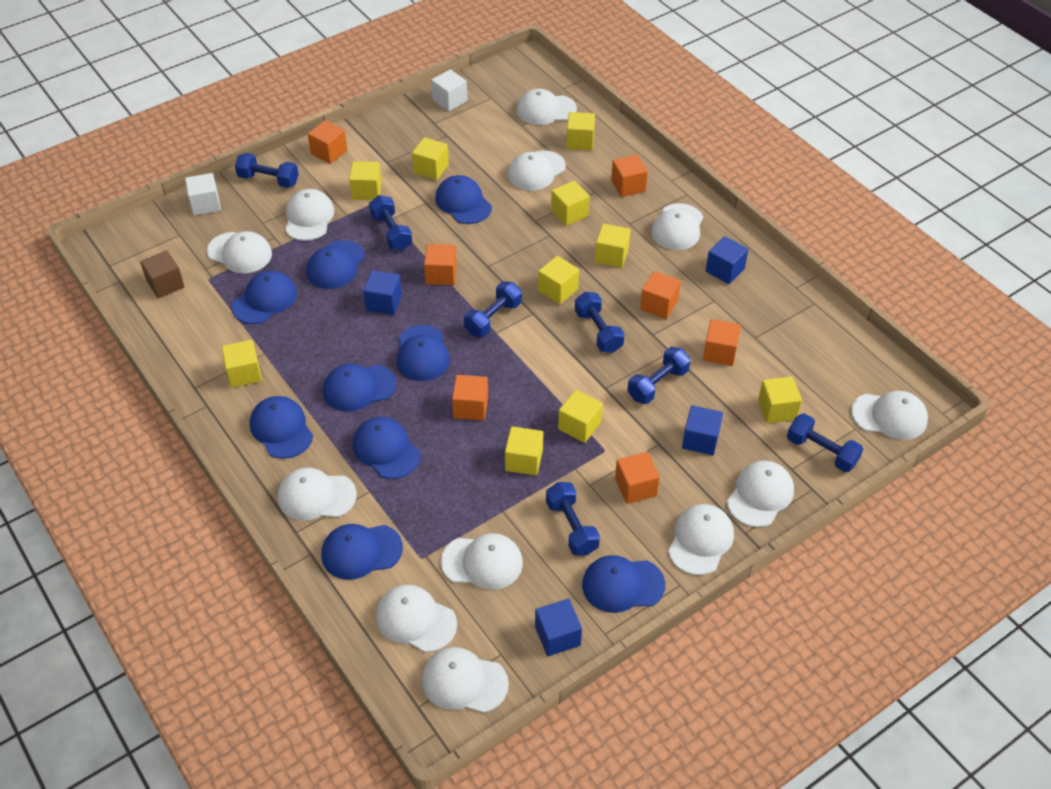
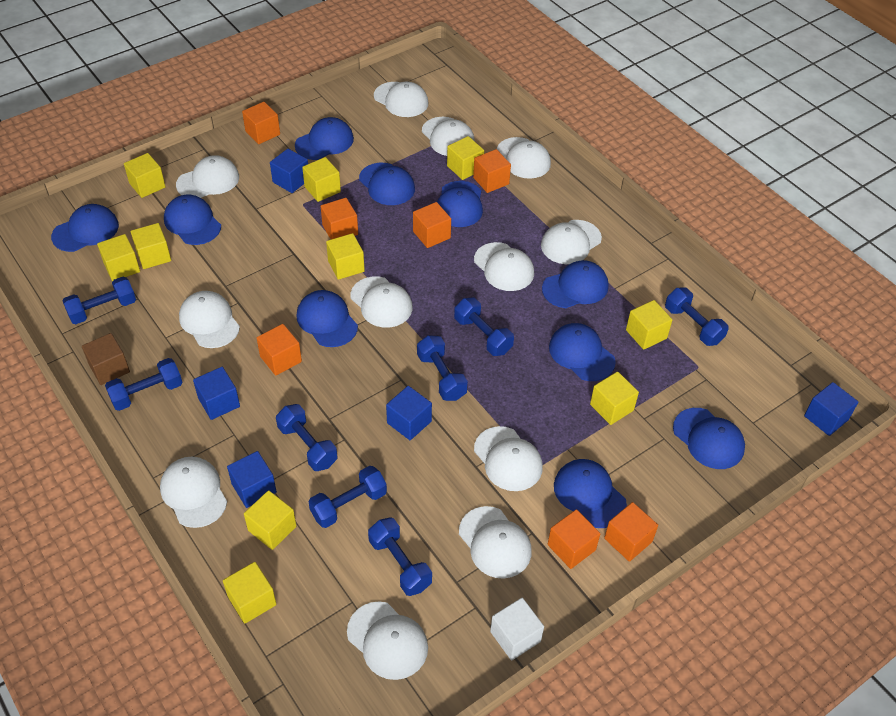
blue cap: 9 -> 10
blue cube: 4 -> 5
blue dumbbell: 7 -> 8
white cube: 2 -> 1

